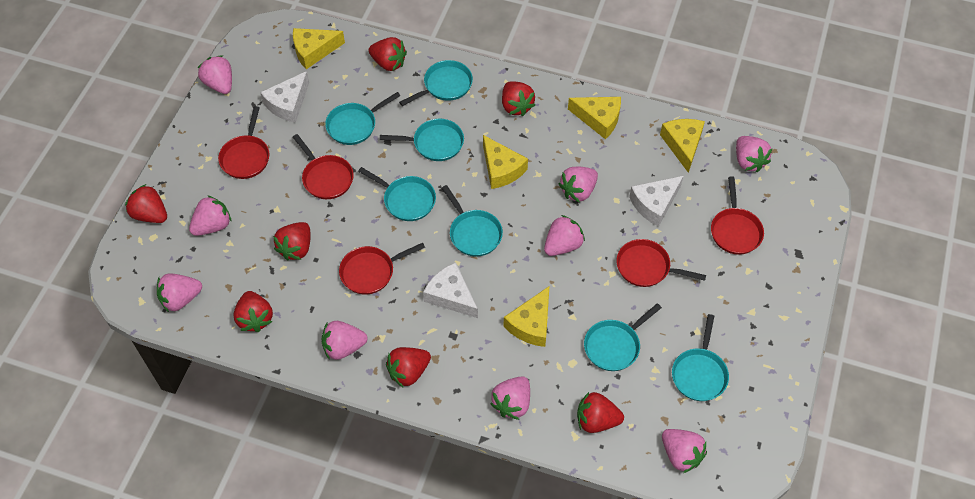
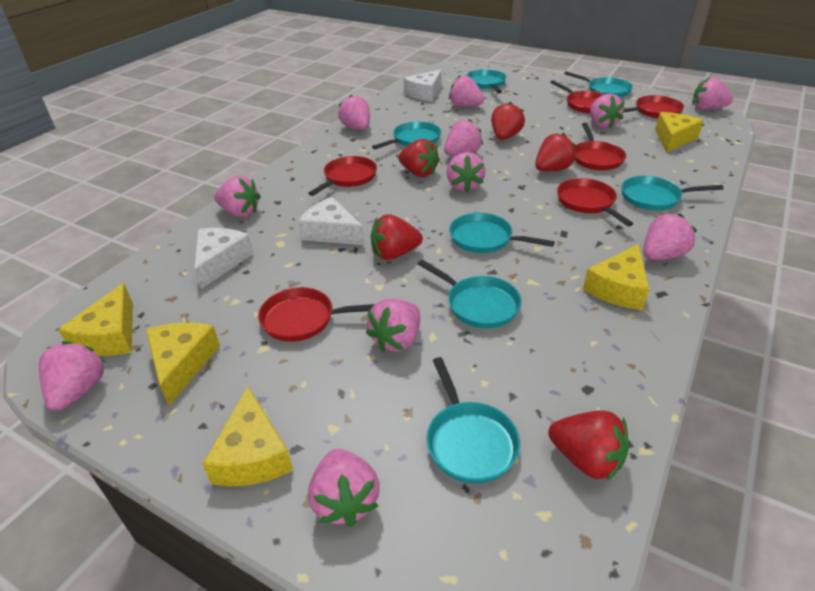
pink strawberry: 9 -> 11
red pan: 5 -> 6
red strawberry: 7 -> 5

